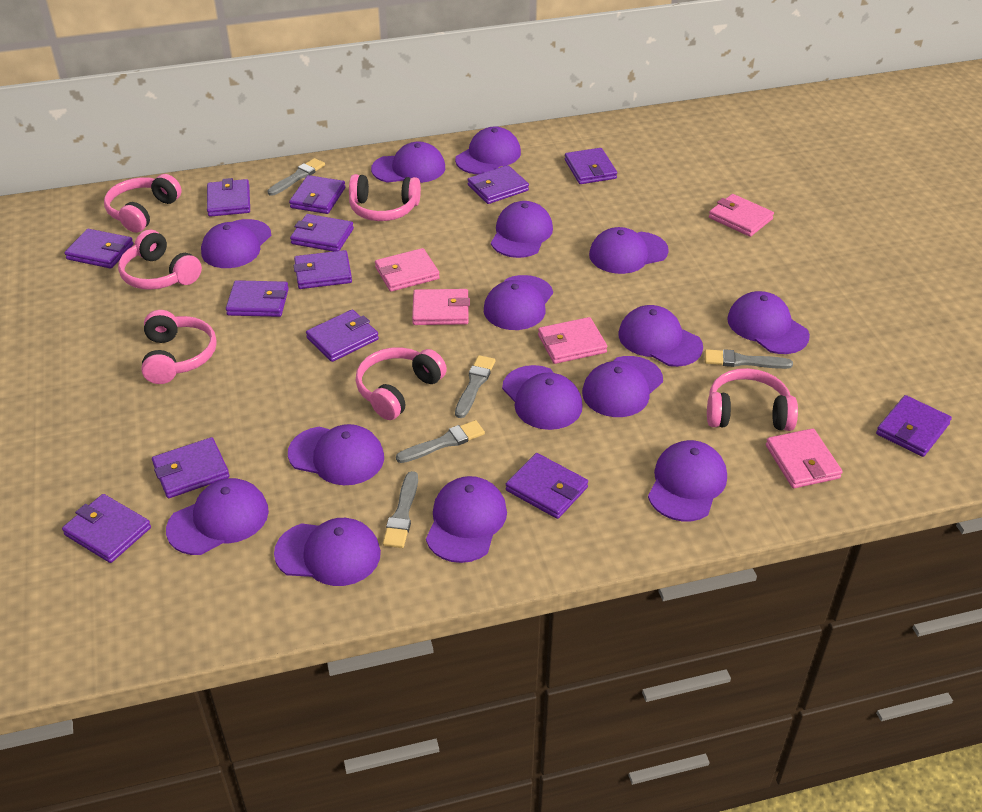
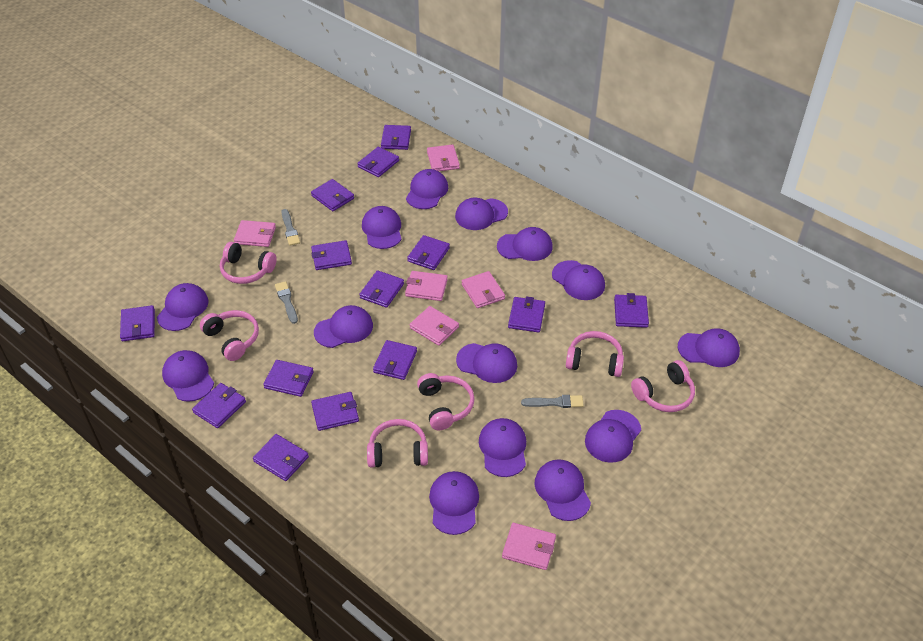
grey brush: 5 -> 3
pink wallet: 5 -> 6
purple cap: 15 -> 14
purple wallet: 13 -> 14

